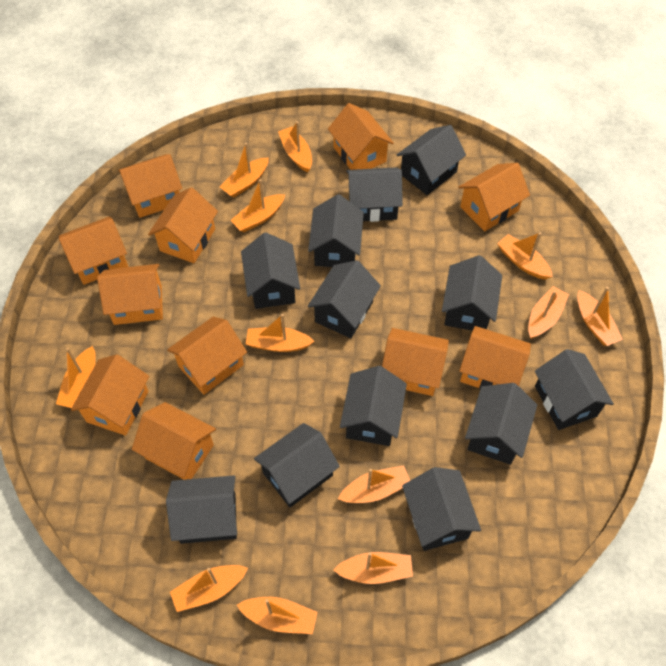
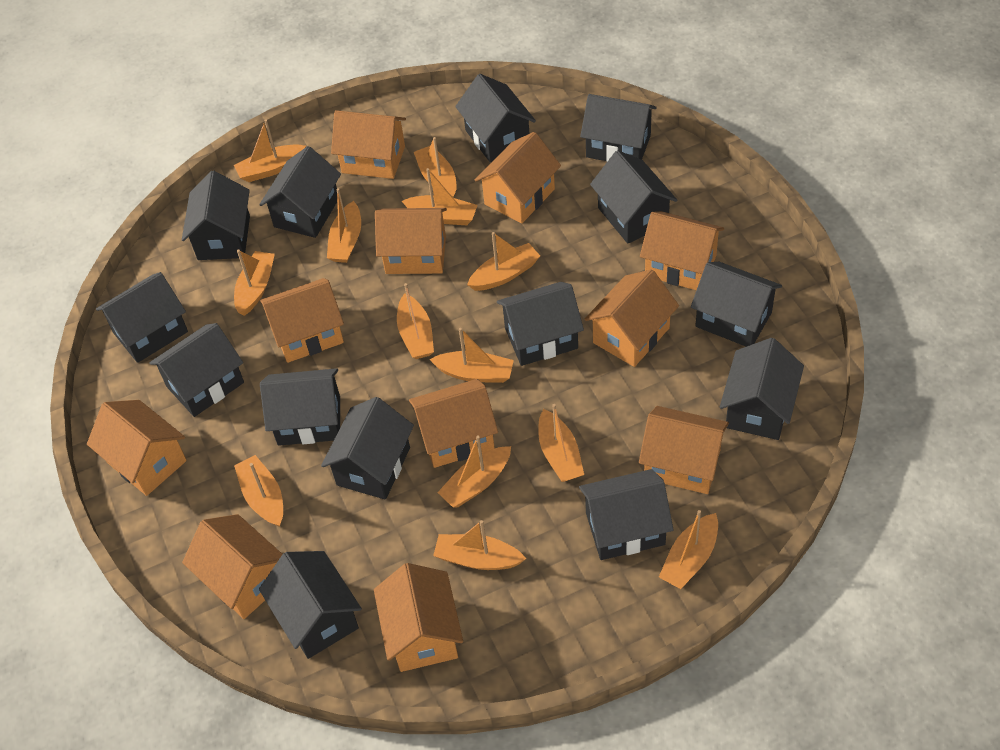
black house: 12 -> 14
orange boat: 12 -> 13

